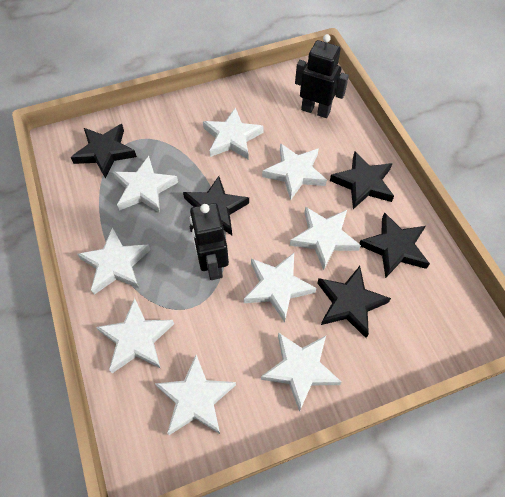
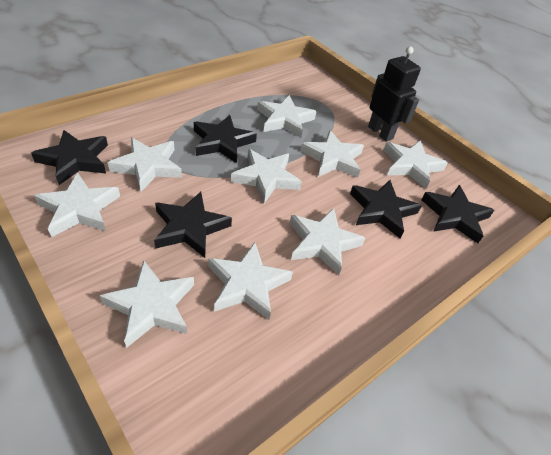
black robot: 2 -> 1

